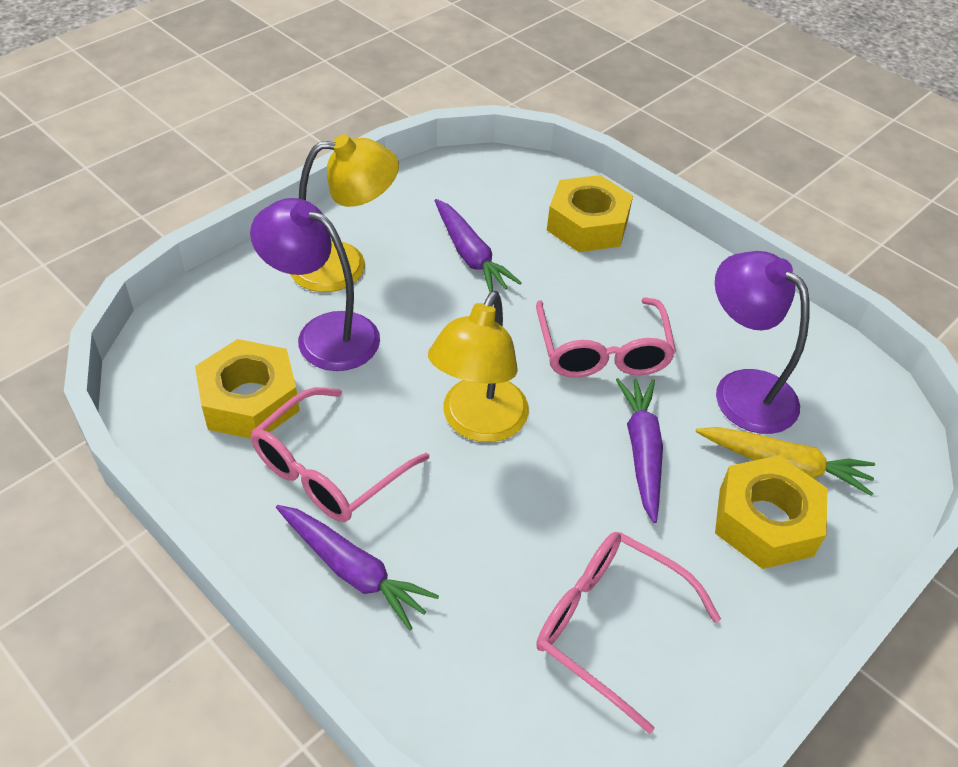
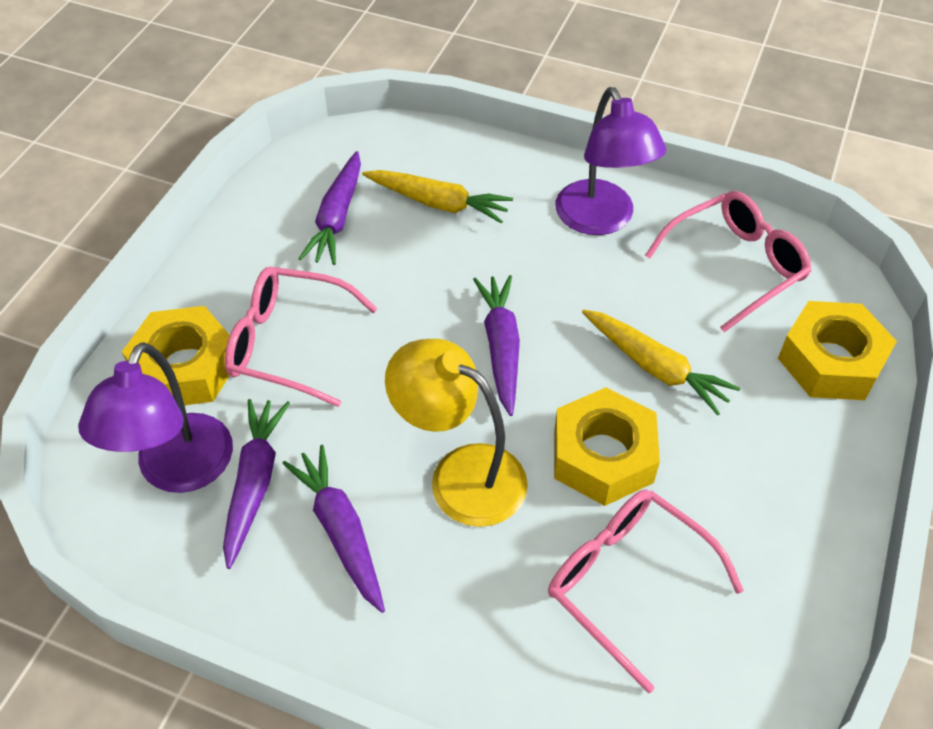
purple carrot: 3 -> 4
yellow carrot: 1 -> 2
yellow lamp: 2 -> 1

